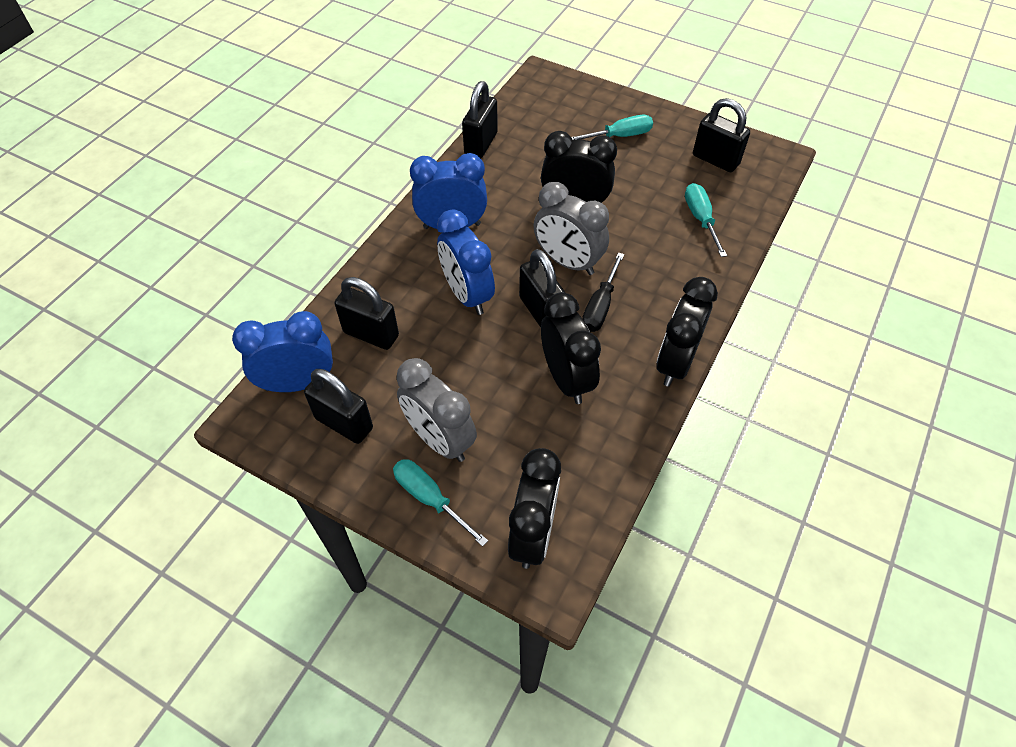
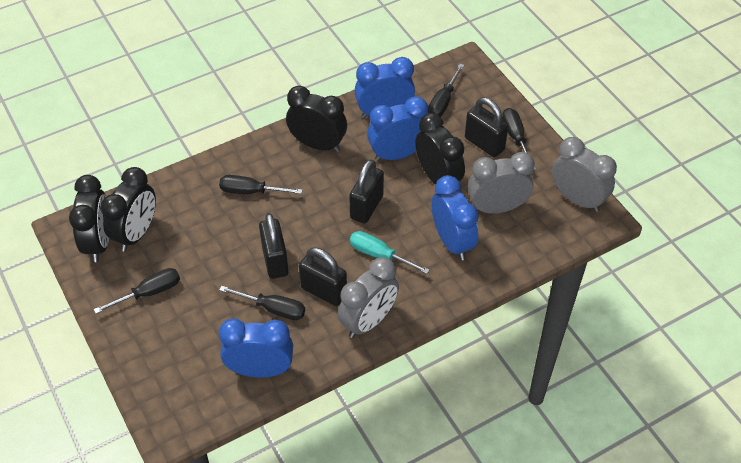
black padlock: 5 -> 4
black screwdriver: 1 -> 5
blue clock: 3 -> 4
grey clock: 2 -> 3
turquoise screwdriver: 3 -> 1

